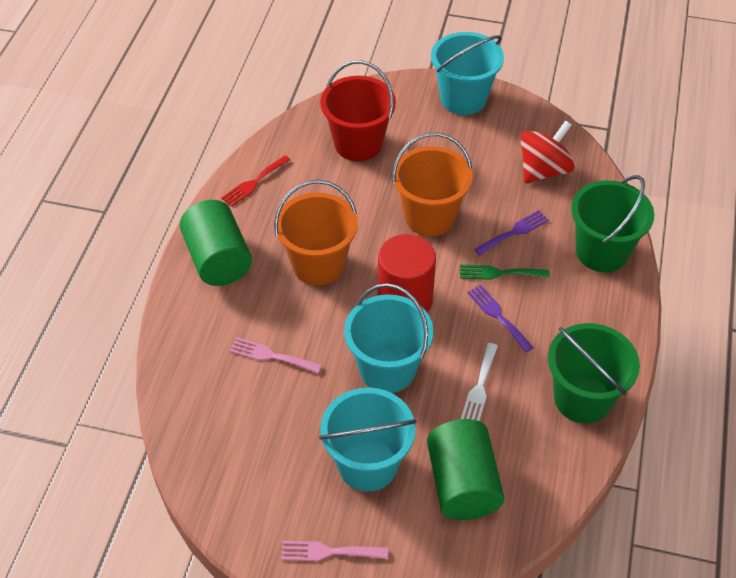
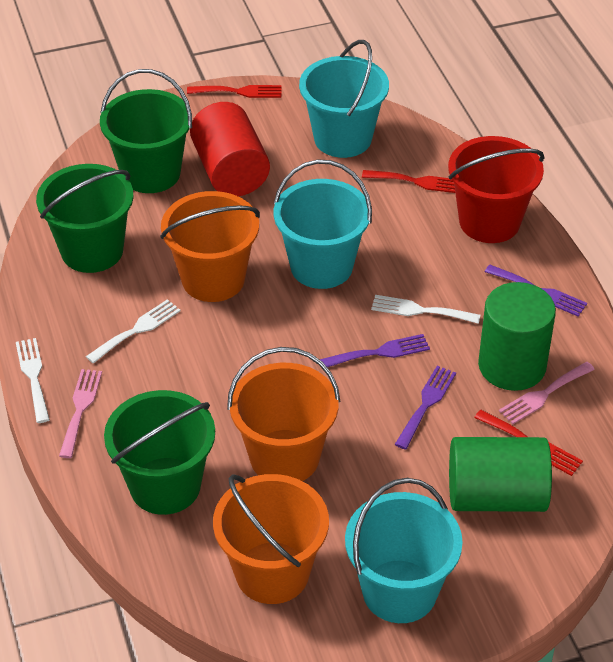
green bucket: 2 -> 3
green fork: 1 -> 0
orange bucket: 2 -> 3
purple fork: 2 -> 3
red fork: 1 -> 3
red spinning top: 1 -> 0
white fork: 1 -> 3

